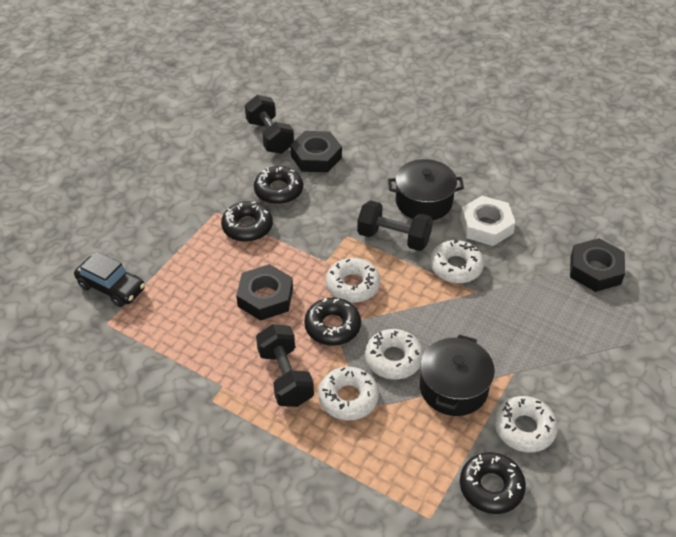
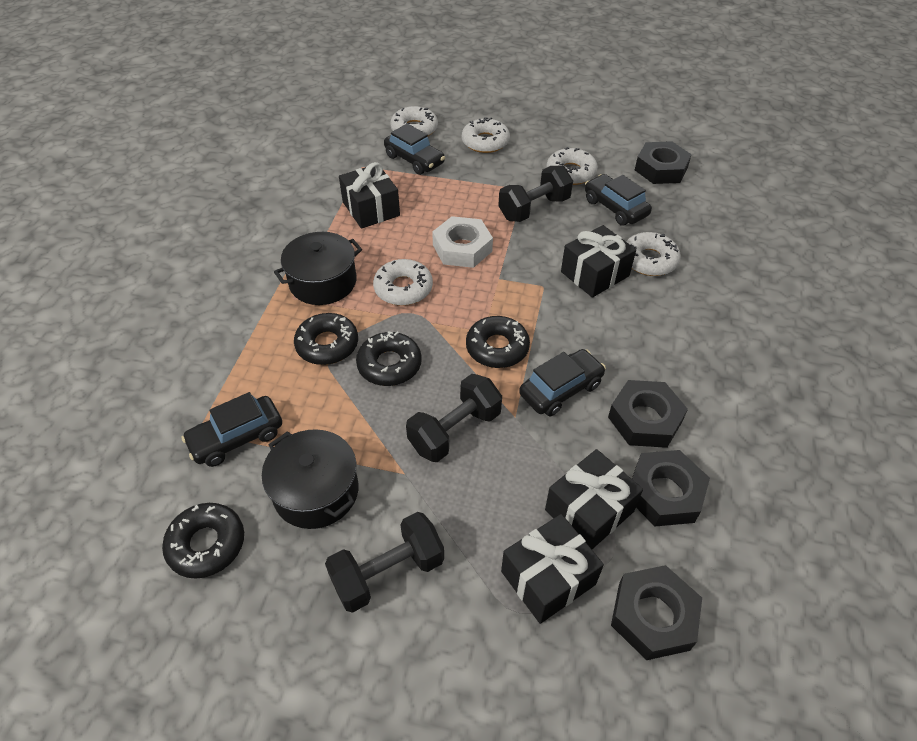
black car: 1 -> 4
black gift: 0 -> 4
black nut: 3 -> 4

